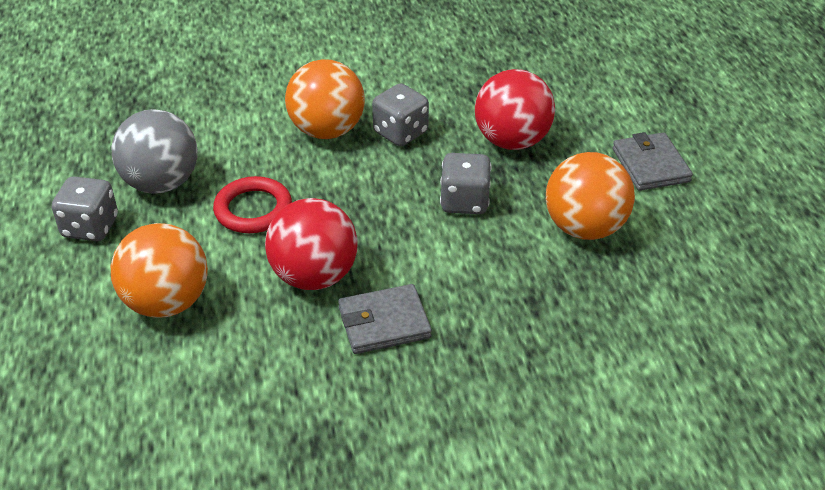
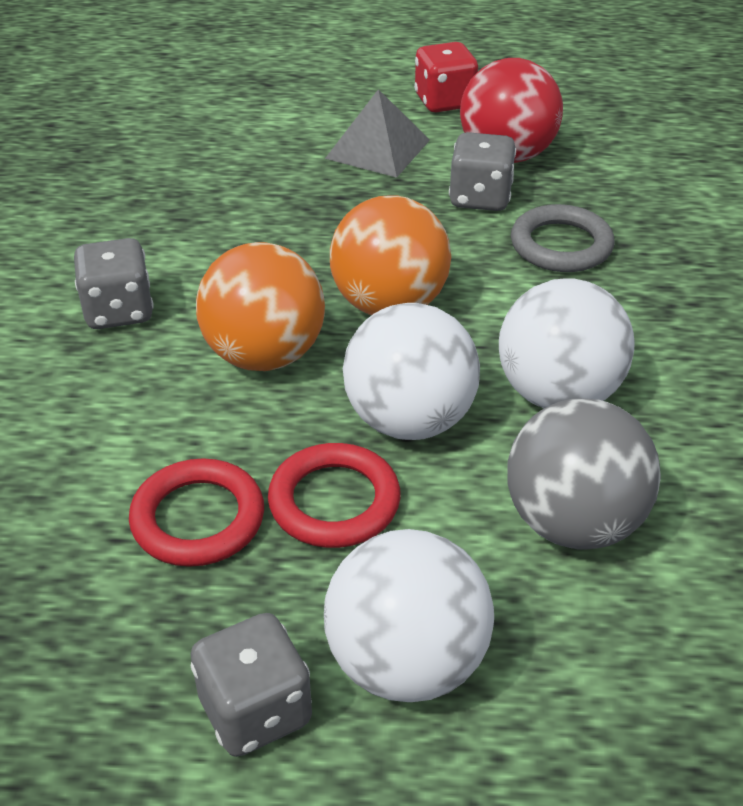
grey pyramid: 0 -> 1
grey ring: 0 -> 1
grey wallet: 2 -> 0
orange ball: 3 -> 2
red ball: 2 -> 1
red dice: 0 -> 1
red ring: 1 -> 2
white ball: 0 -> 3

